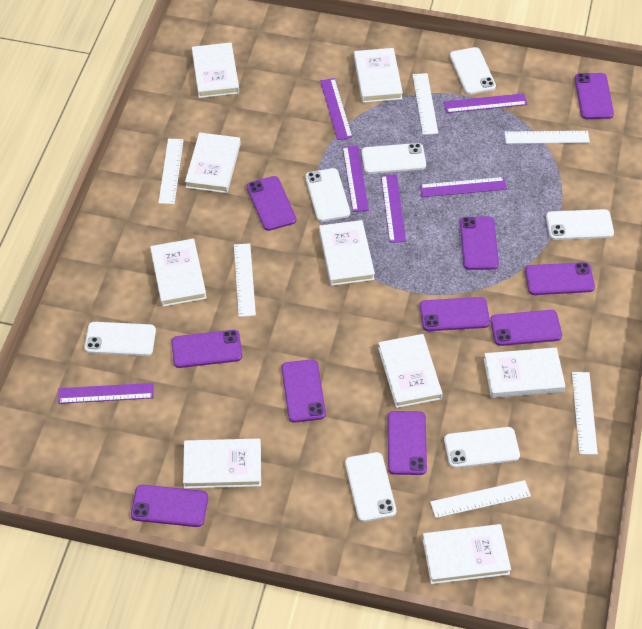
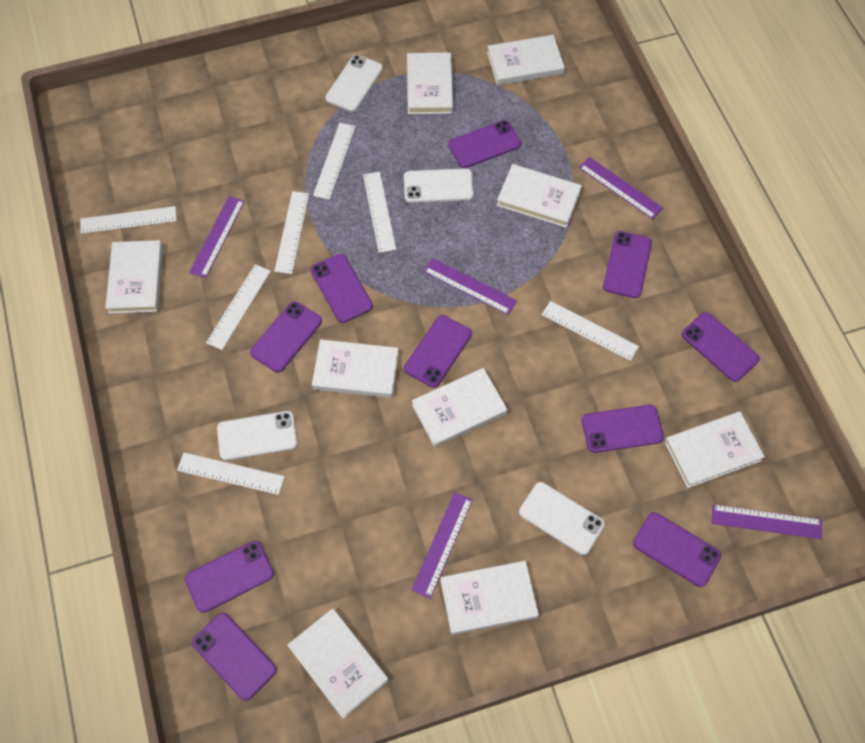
purple ruler: 6 -> 5
white phone: 7 -> 4
white ruler: 6 -> 7

